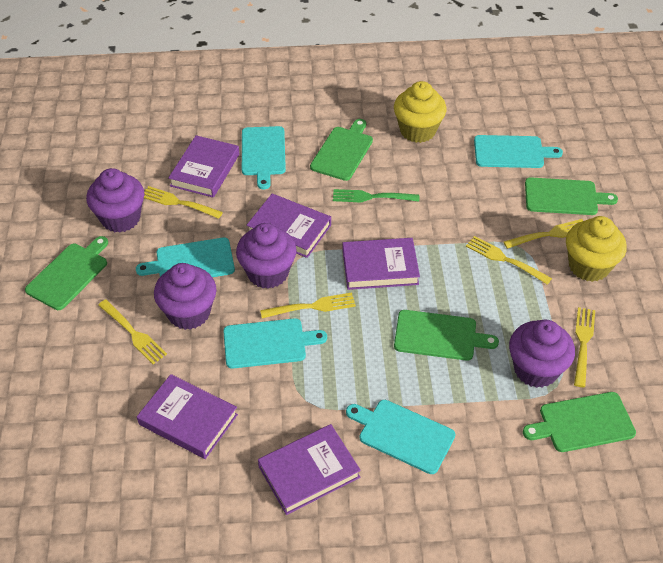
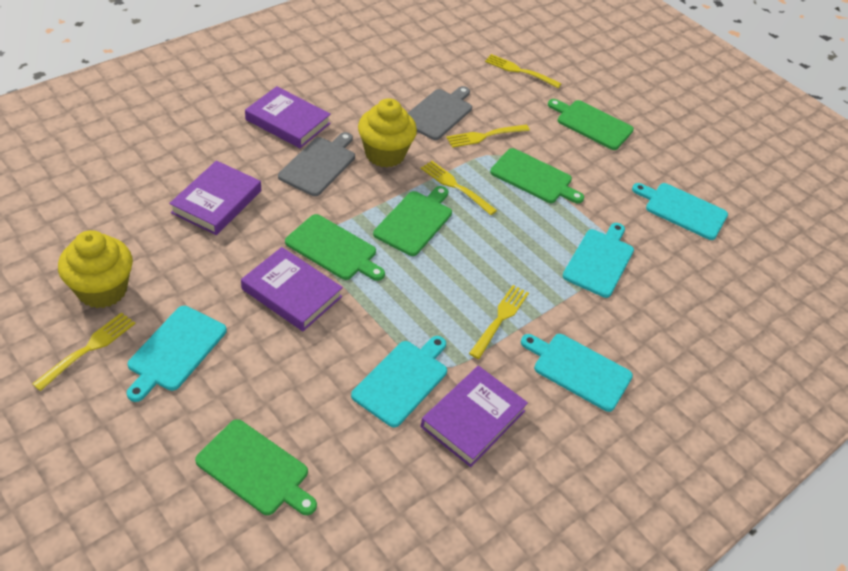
green fork: 1 -> 0
grey cutting board: 0 -> 2
purple book: 5 -> 4
purple cupcake: 4 -> 0
yellow fork: 6 -> 5

